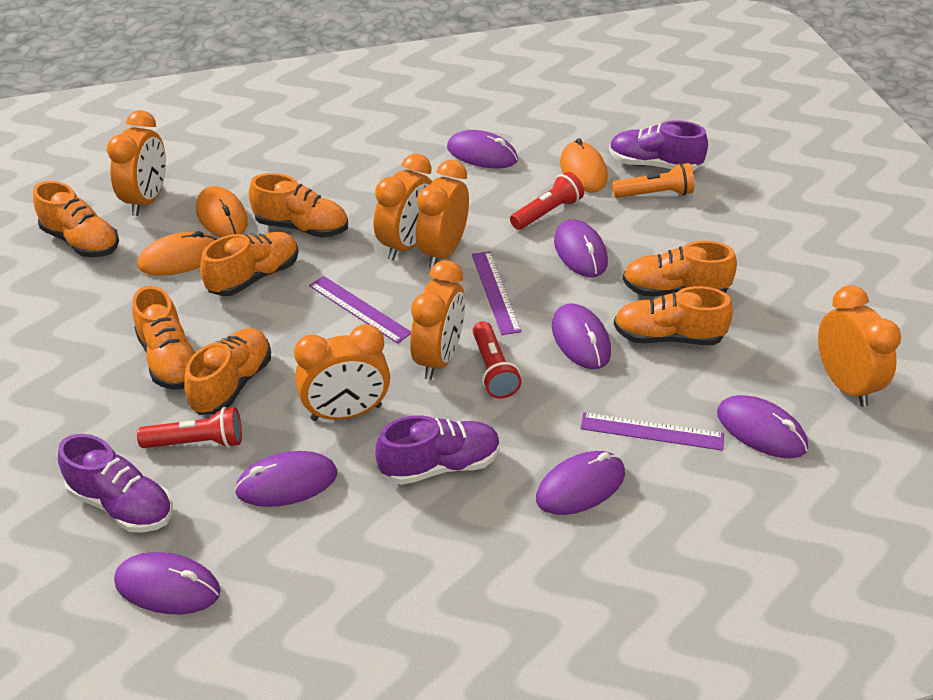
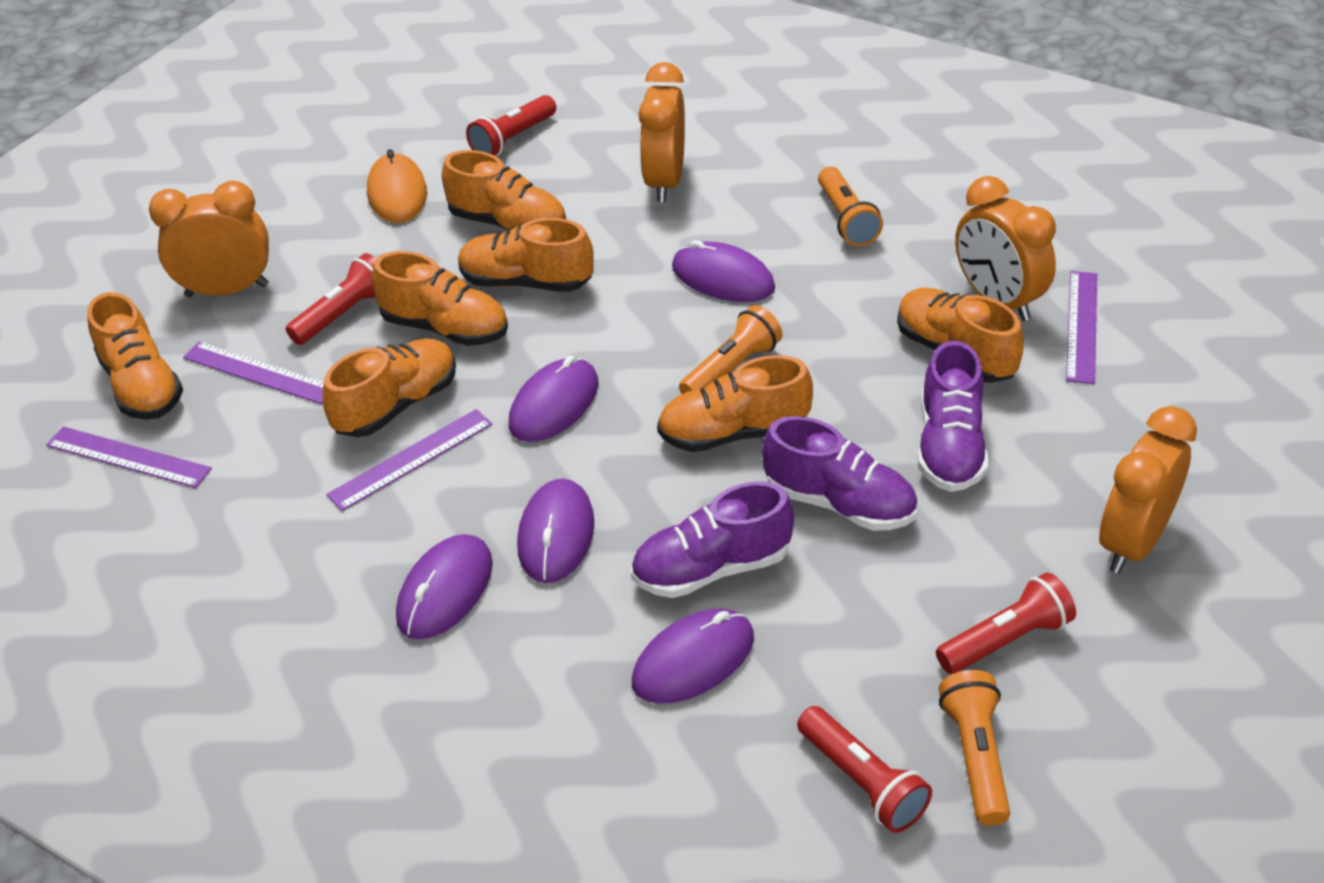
orange clock: 6 -> 4
orange flashlight: 1 -> 3
orange mouse: 3 -> 1
purple mouse: 7 -> 5
purple ruler: 3 -> 4
red flashlight: 3 -> 4

